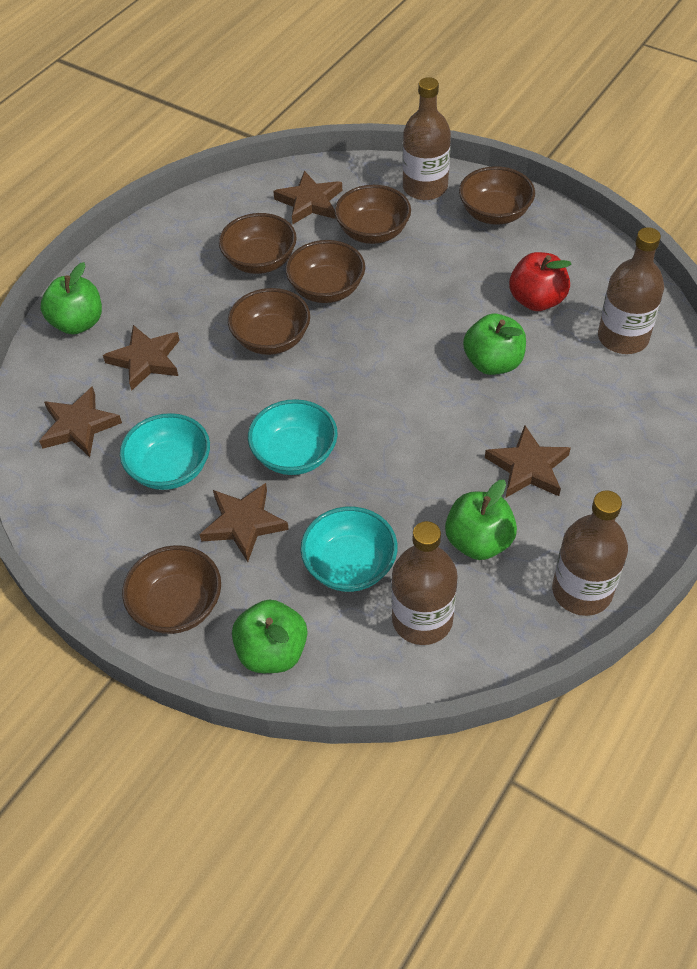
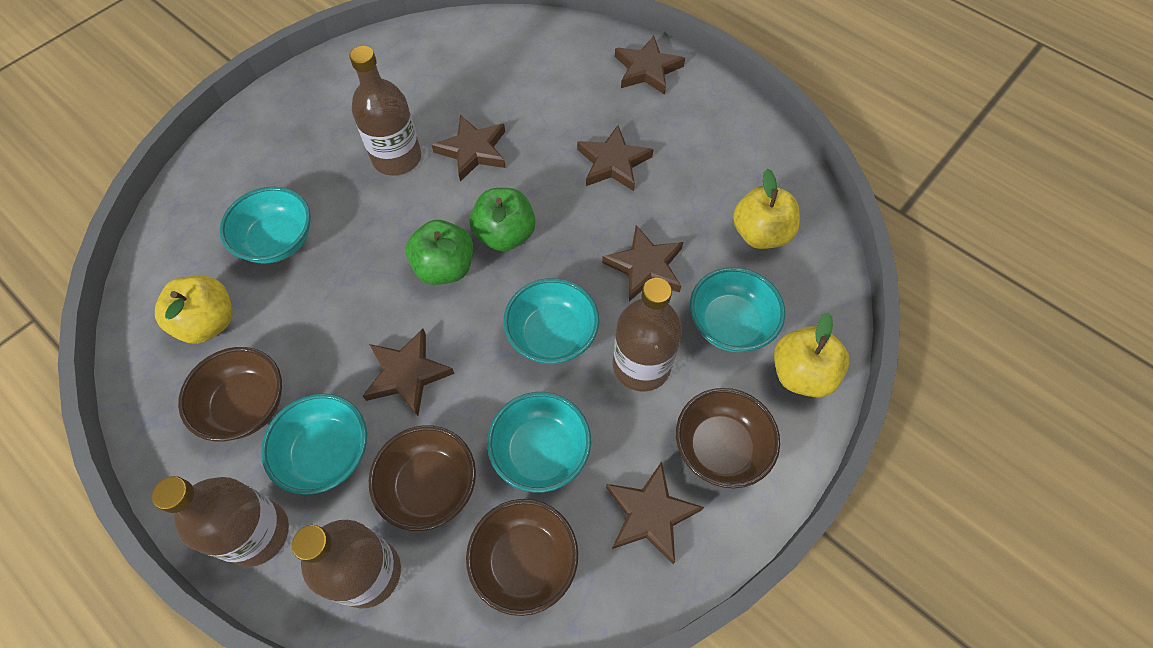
brown bowl: 6 -> 4
brown star: 5 -> 6
green apple: 4 -> 2
red apple: 1 -> 0
turquoise bowl: 3 -> 5
yellow apple: 0 -> 3

